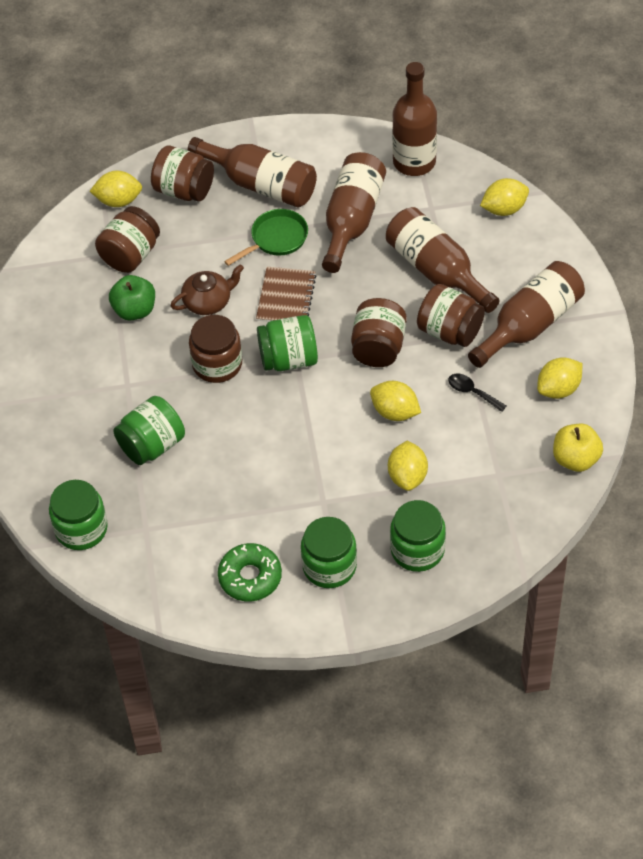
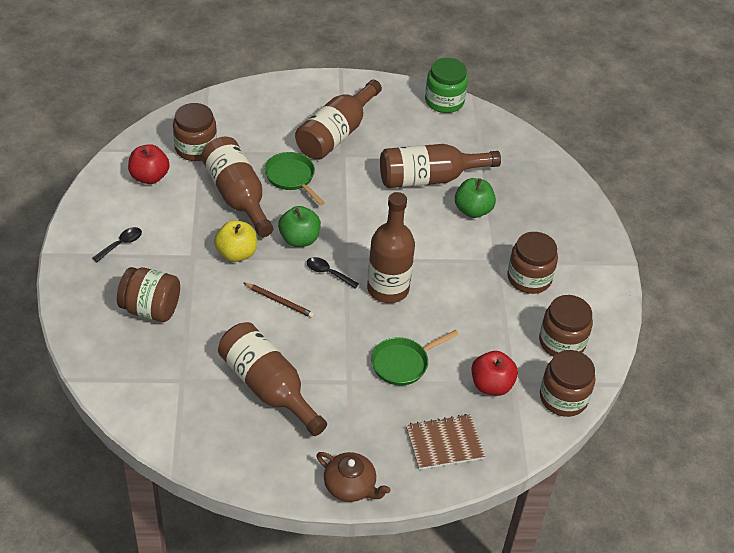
black spoon: 1 -> 2
brown pencil: 0 -> 1
green apple: 1 -> 2
green donut: 1 -> 0
green jar: 5 -> 1
green pan: 1 -> 2
red apple: 0 -> 2
yellow lemon: 5 -> 0

